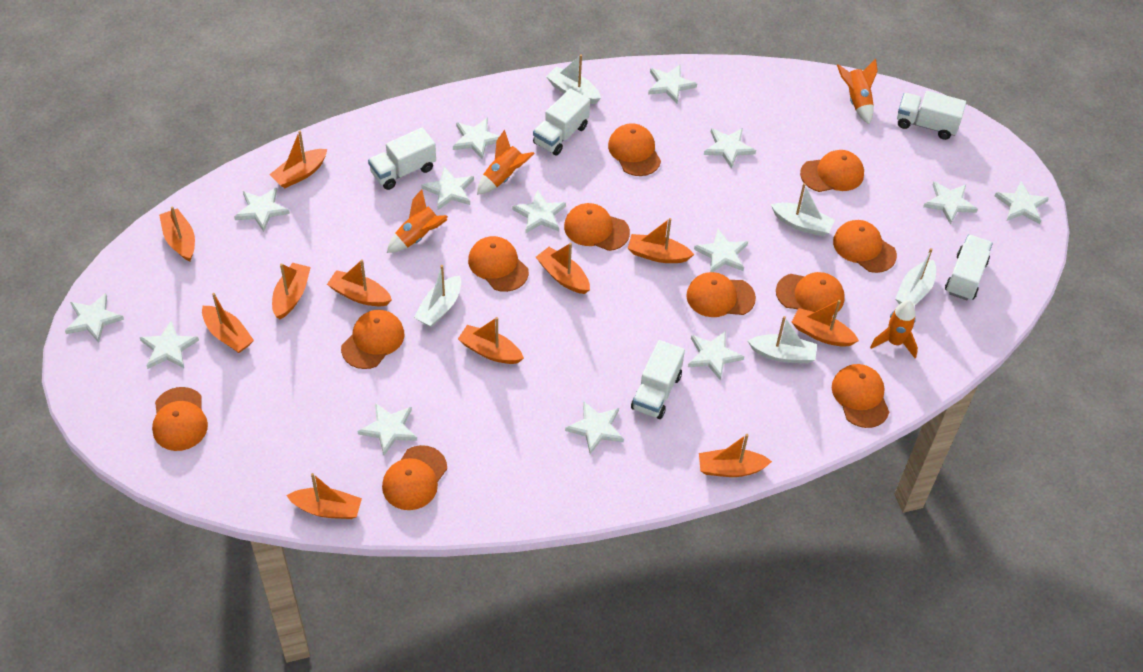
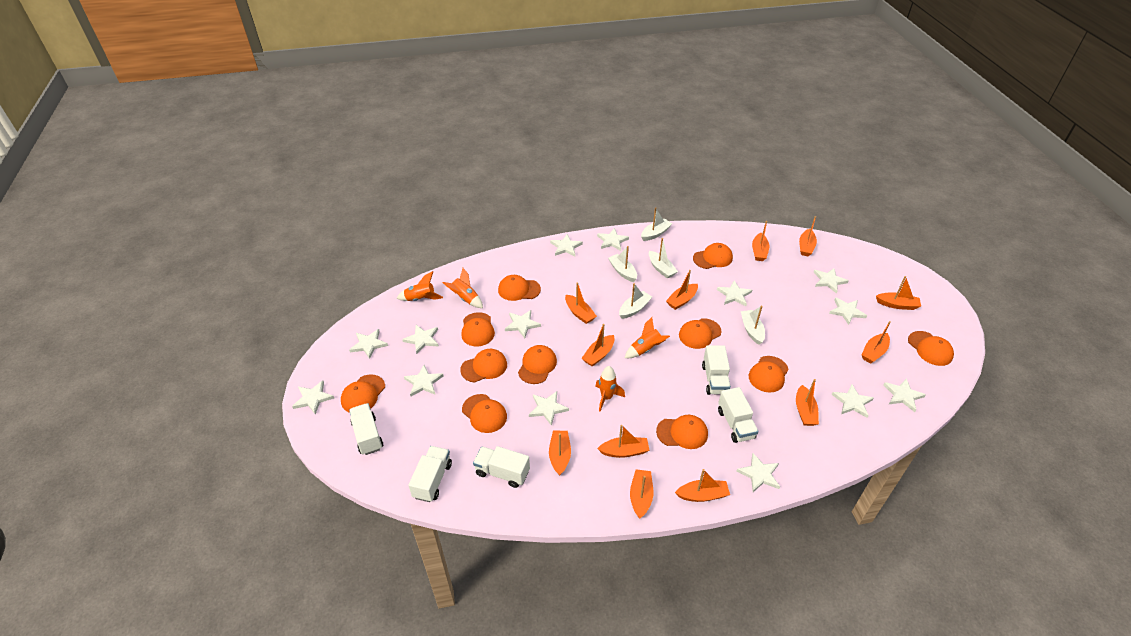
orange boat: 11 -> 12

